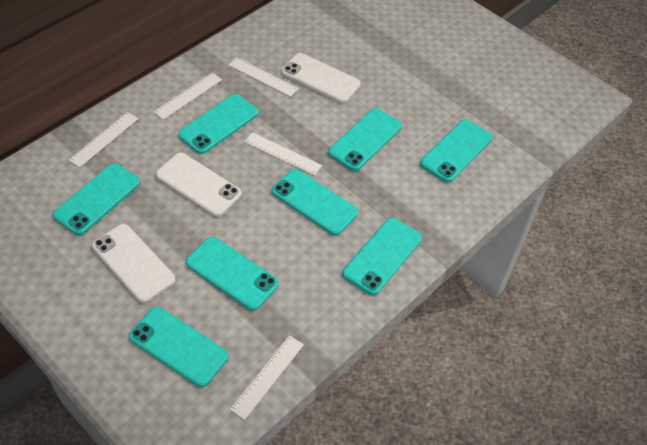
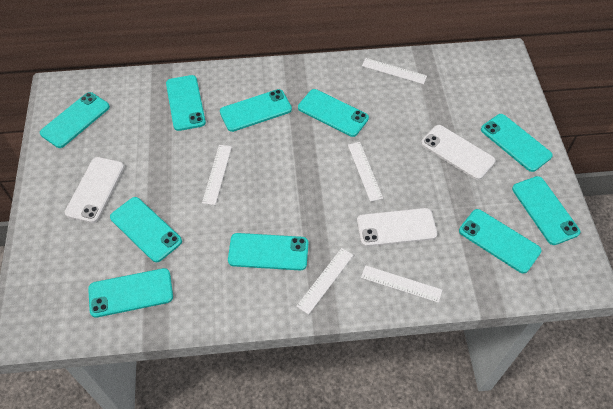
turquoise phone: 8 -> 10

